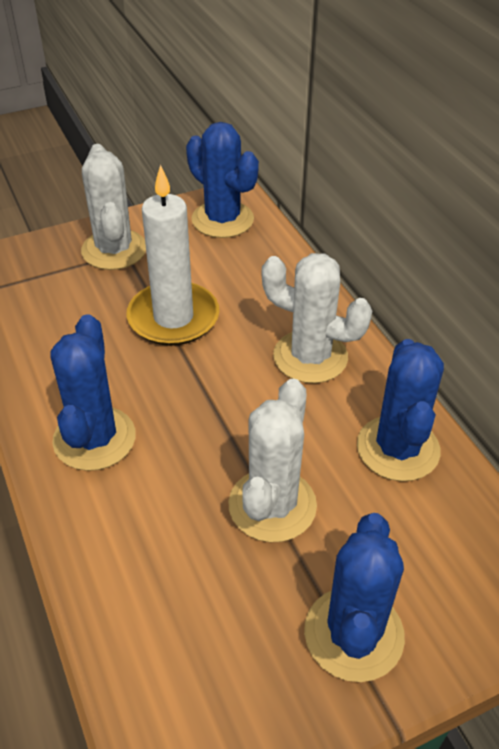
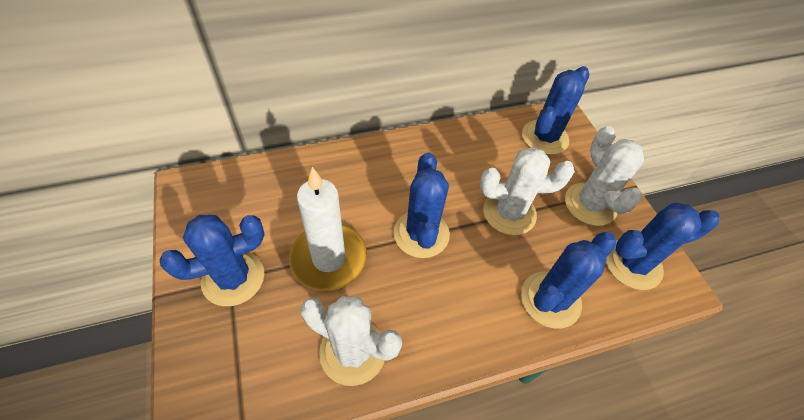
blue cactus: 4 -> 5

